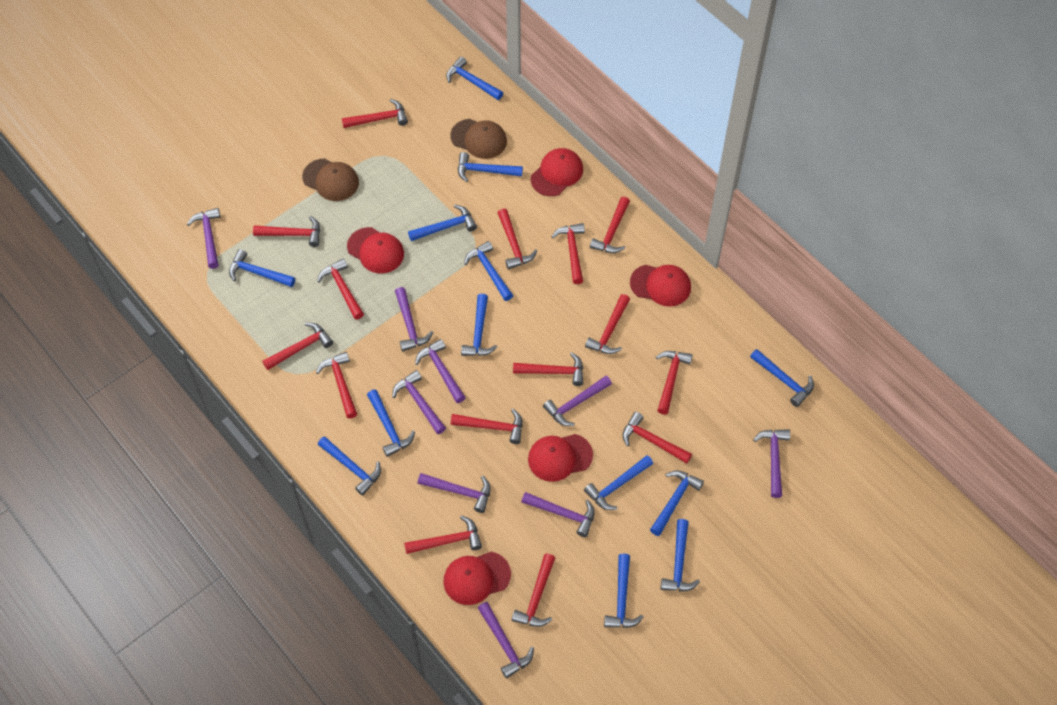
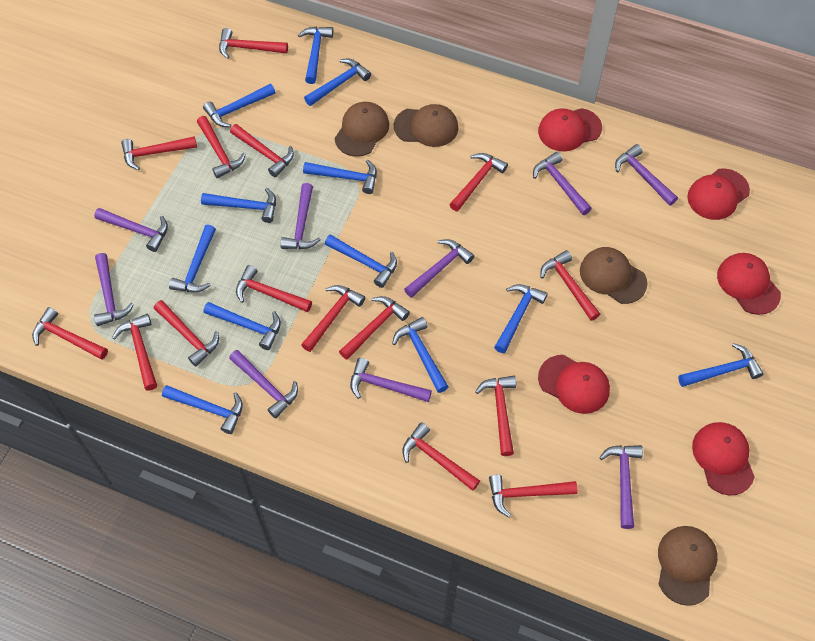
blue hammer: 13 -> 12
brown cap: 2 -> 4

